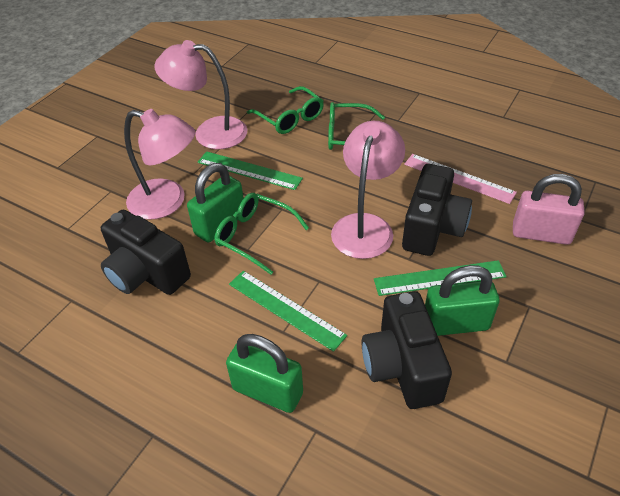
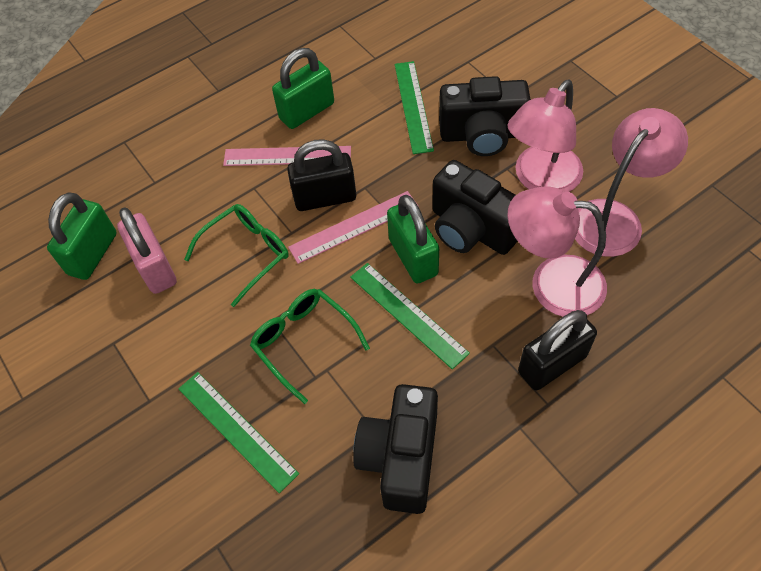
black padlock: 0 -> 2
green glasses: 3 -> 2
pink ruler: 1 -> 2

